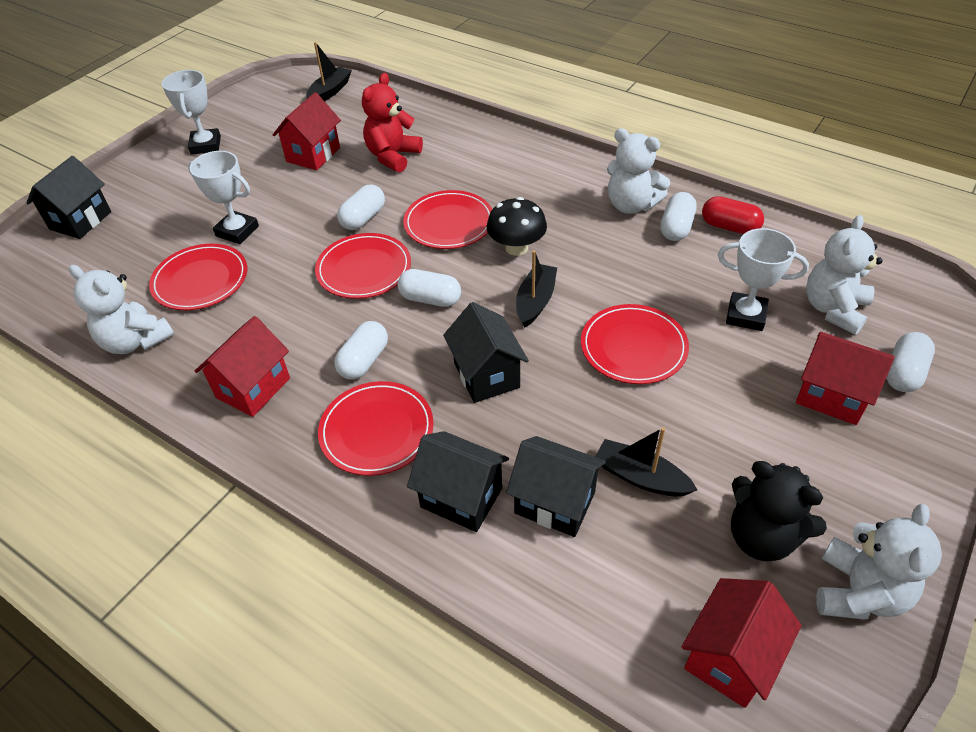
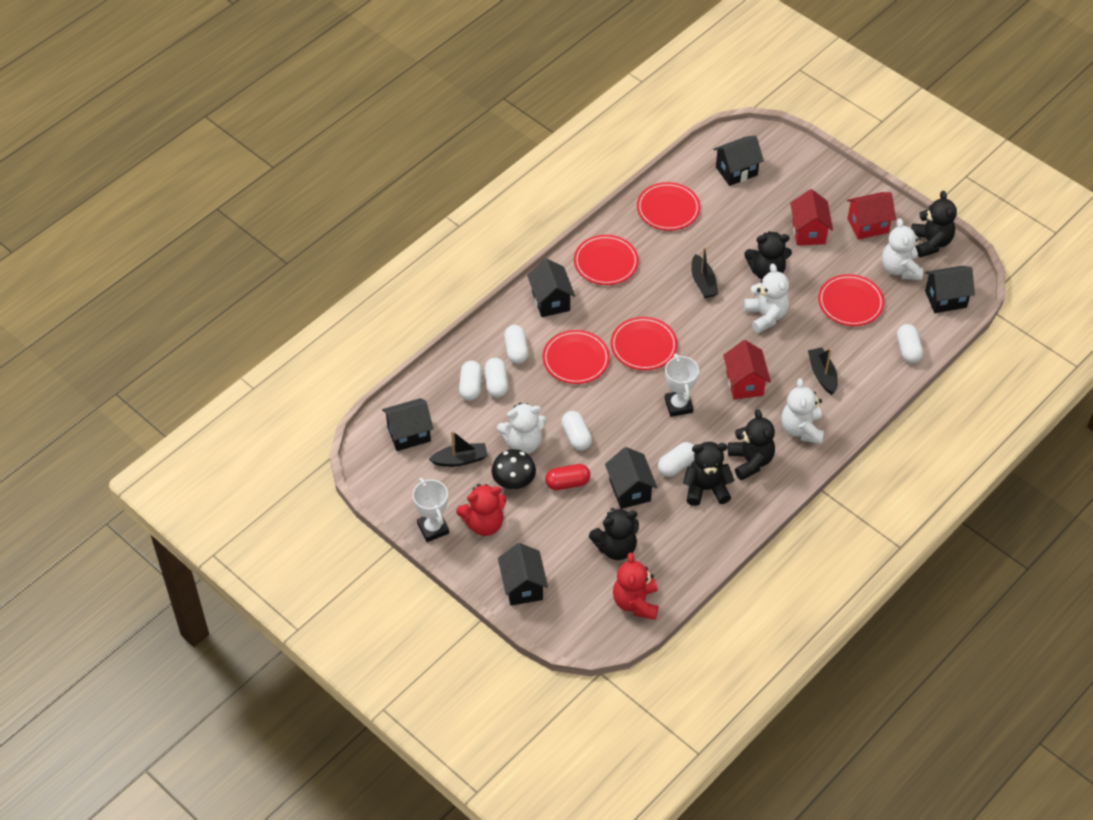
black house: 4 -> 6
black teddy bear: 1 -> 5
red house: 4 -> 3
red teddy bear: 1 -> 2
white capsule: 5 -> 6
white trophy: 3 -> 2

